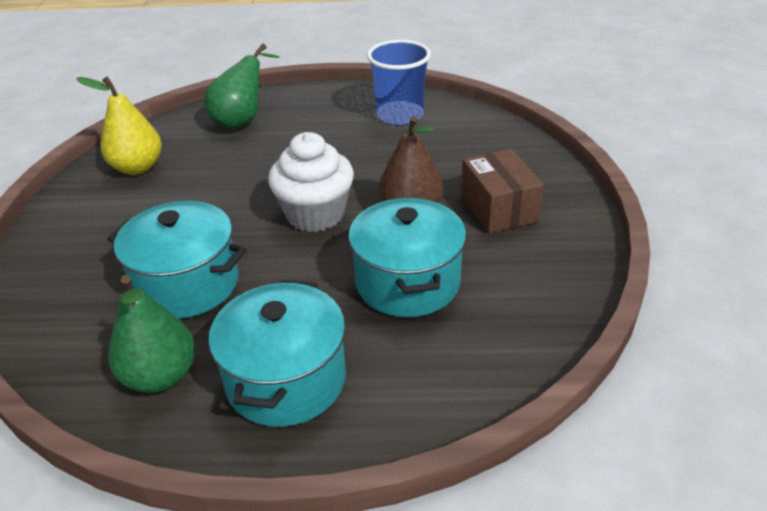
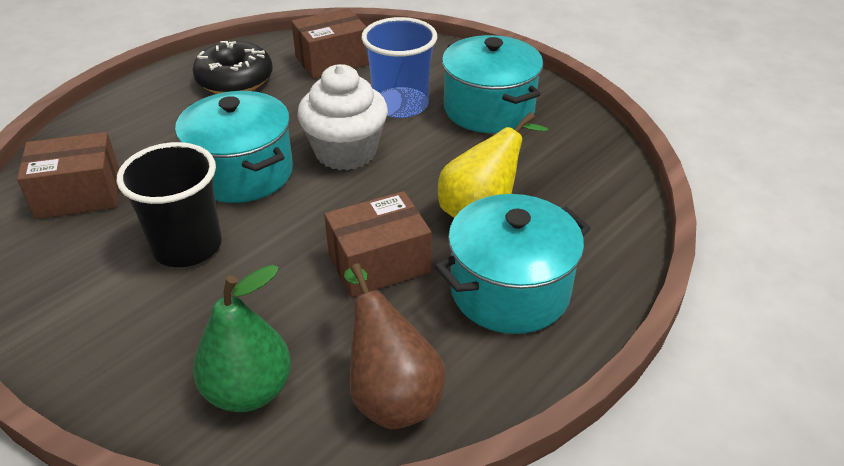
black cup: 0 -> 1
black donut: 0 -> 1
brown box: 1 -> 3
green pear: 2 -> 1

